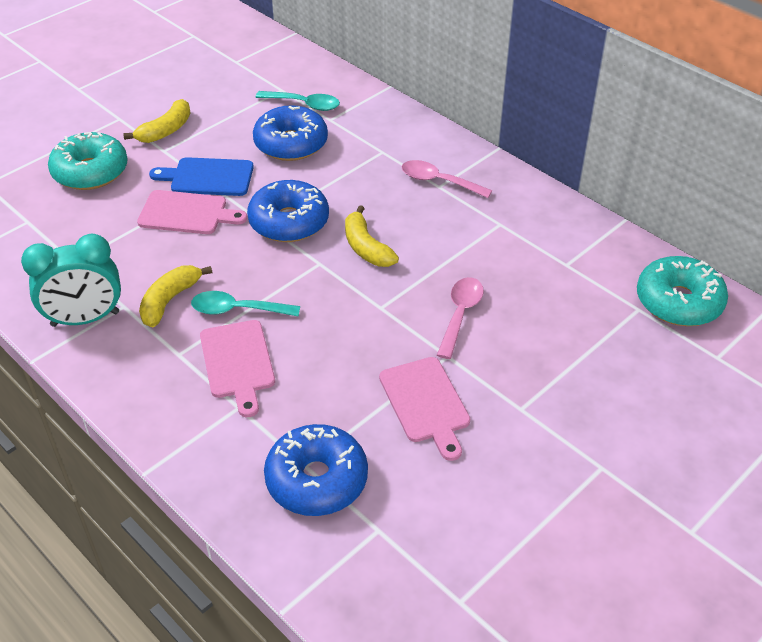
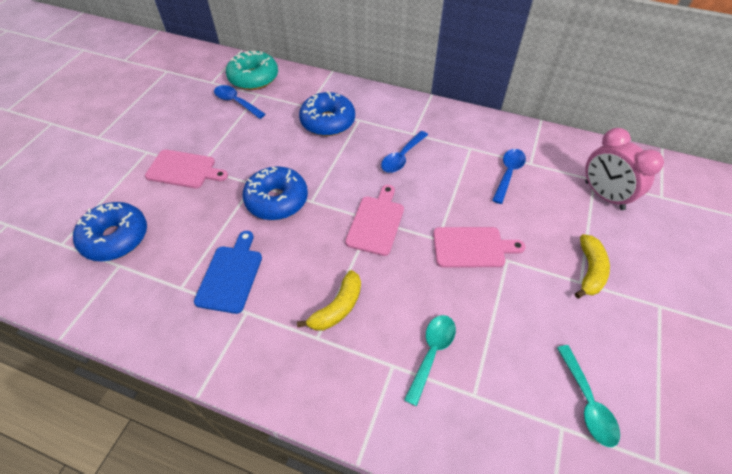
blue spoon: 0 -> 3
pink clock: 0 -> 1
pink spoon: 2 -> 0
turquoise clock: 1 -> 0
turquoise donut: 2 -> 1
yellow banana: 3 -> 2

